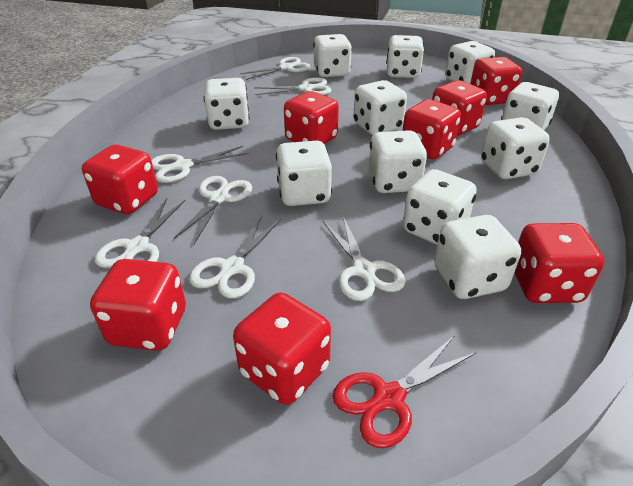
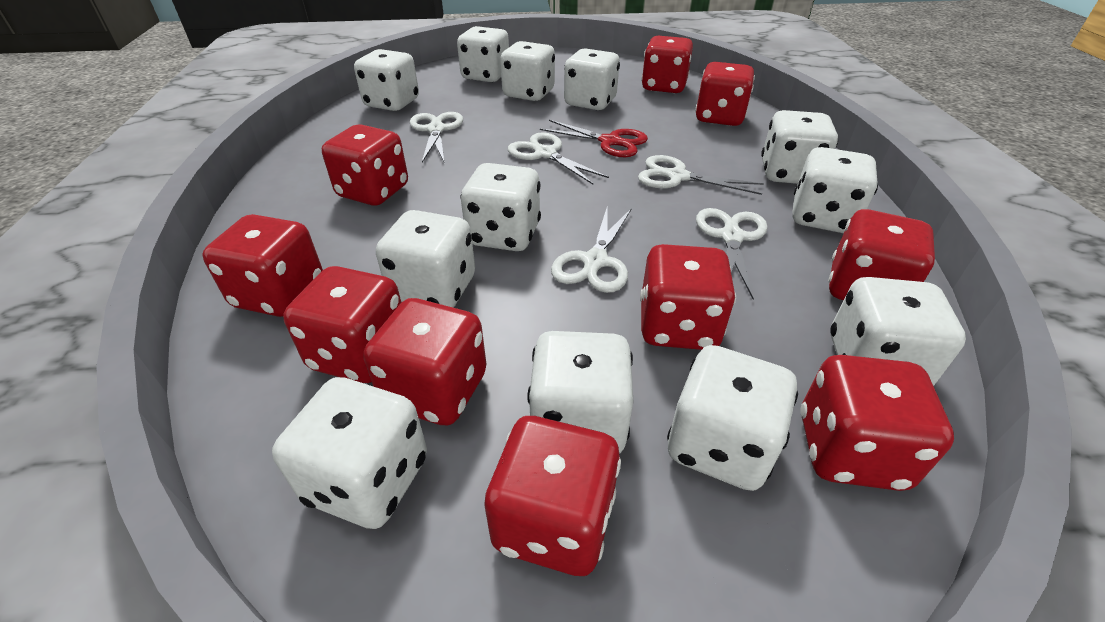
red dice: 8 -> 10
white dice: 11 -> 12
white scissors: 7 -> 5

